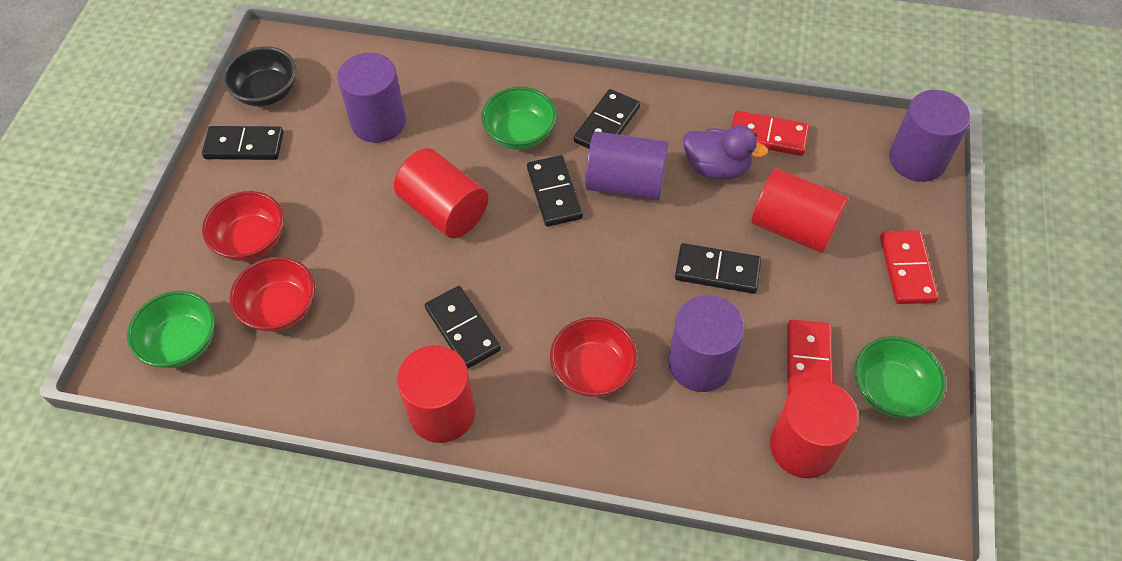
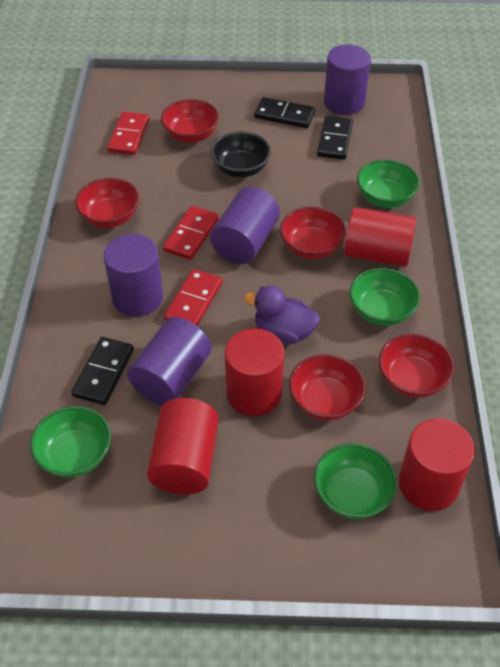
black domino: 5 -> 3
green bowl: 3 -> 4
red bowl: 3 -> 5

